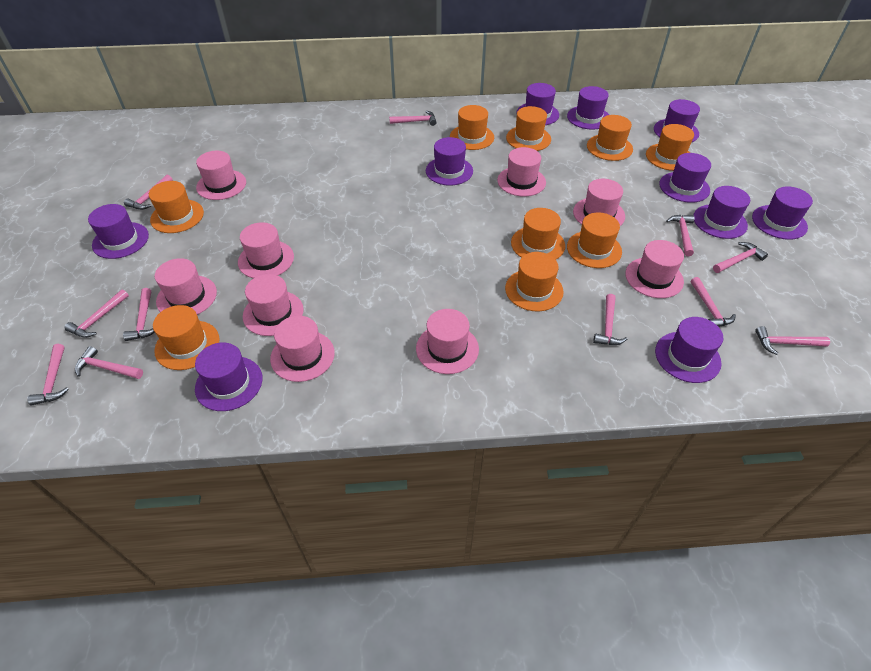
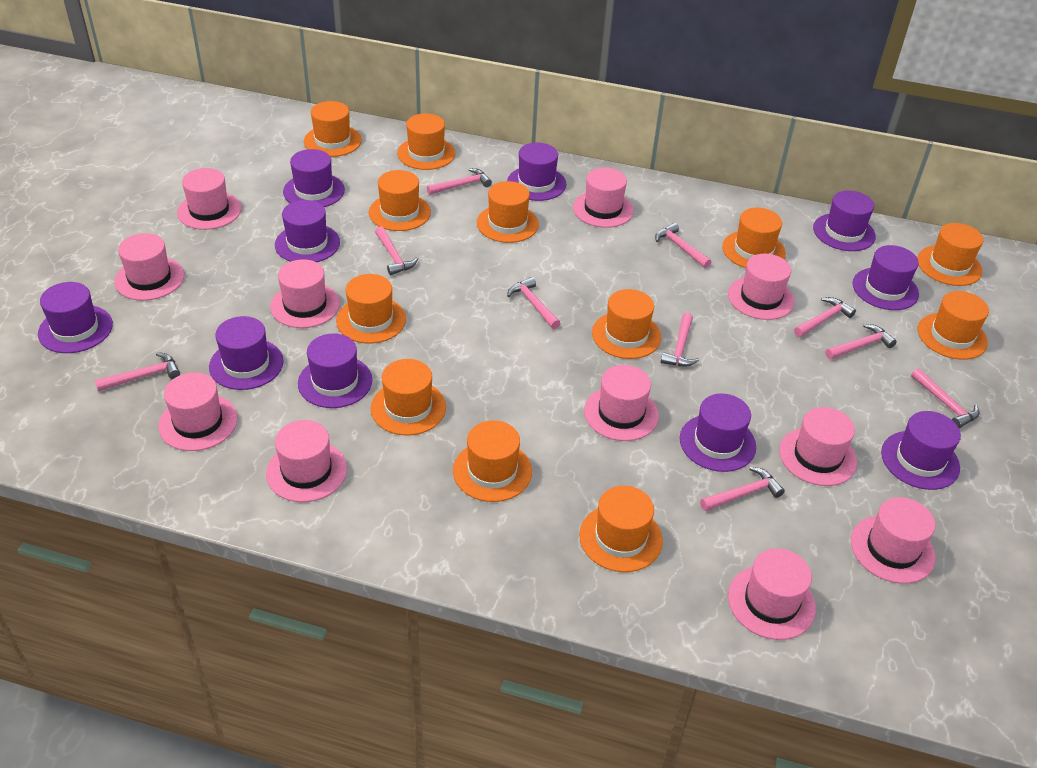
orange hat: 9 -> 12
pink hammer: 11 -> 10
pink hat: 9 -> 11

